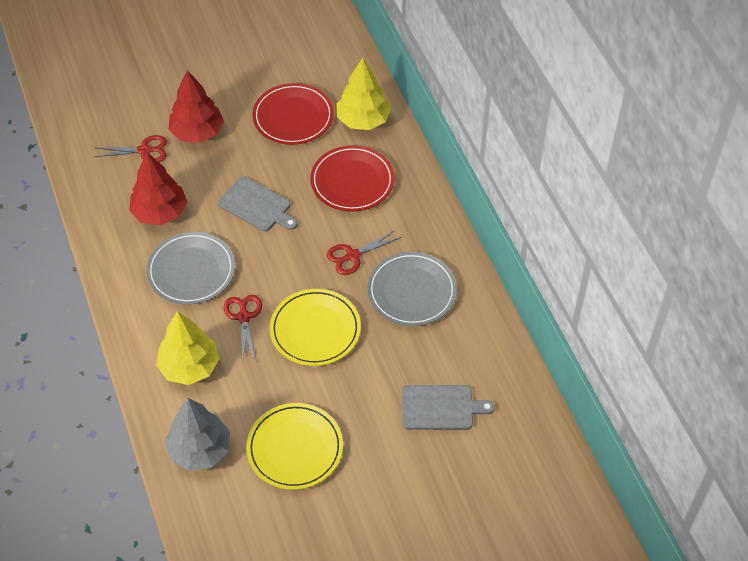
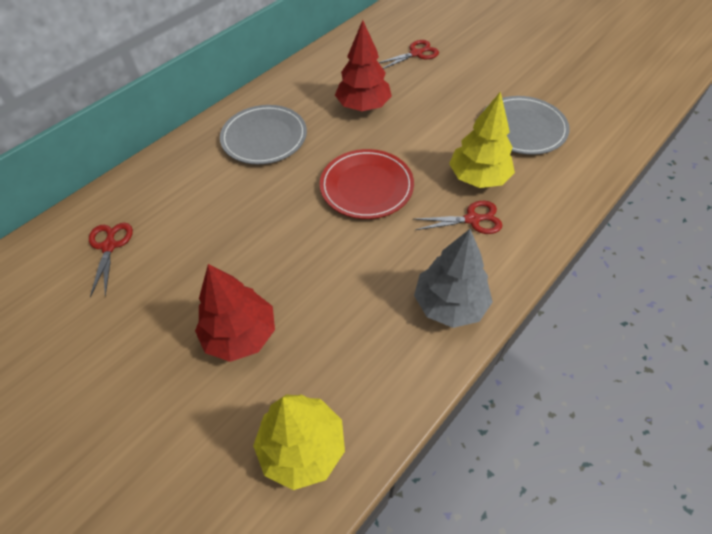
grey cutting board: 2 -> 0
red plate: 2 -> 1
yellow plate: 2 -> 0

